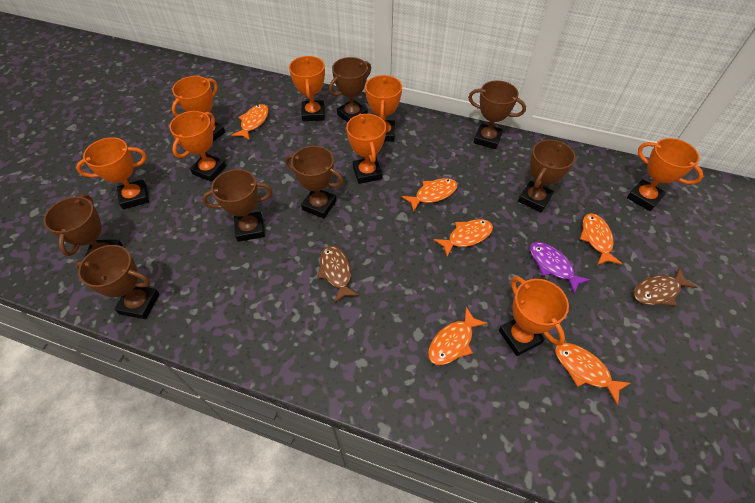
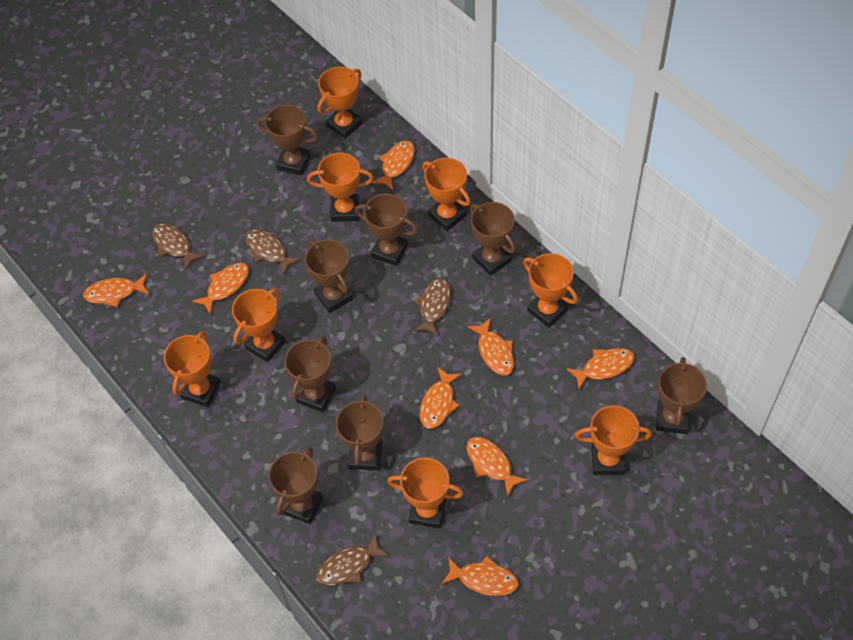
brown fish: 2 -> 4
brown trophy: 7 -> 8
orange fish: 6 -> 8
purple fish: 1 -> 0

